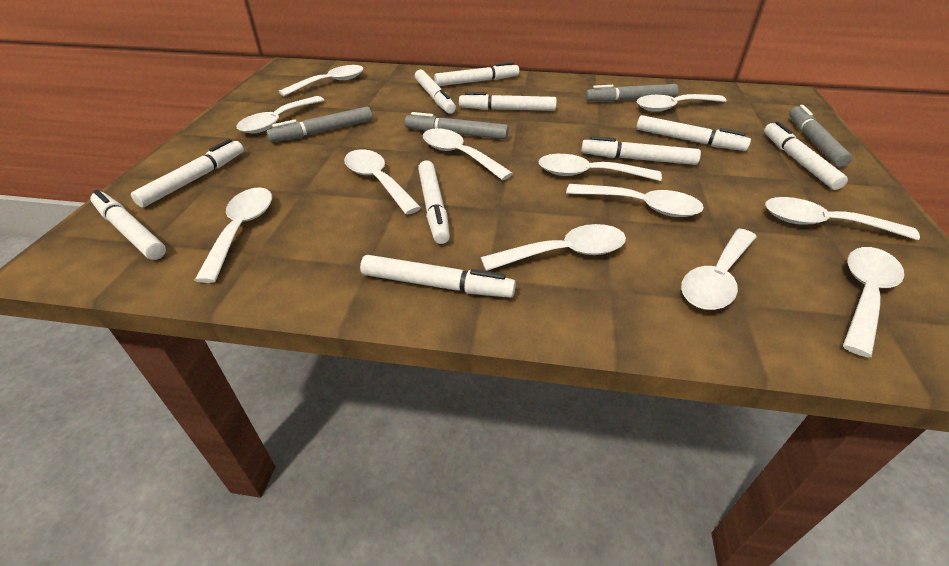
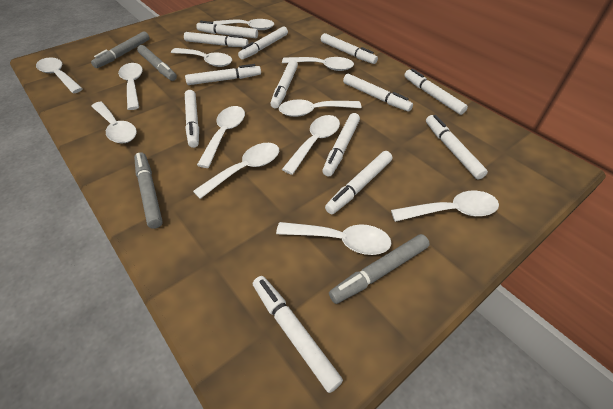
white marker: 10 -> 13

